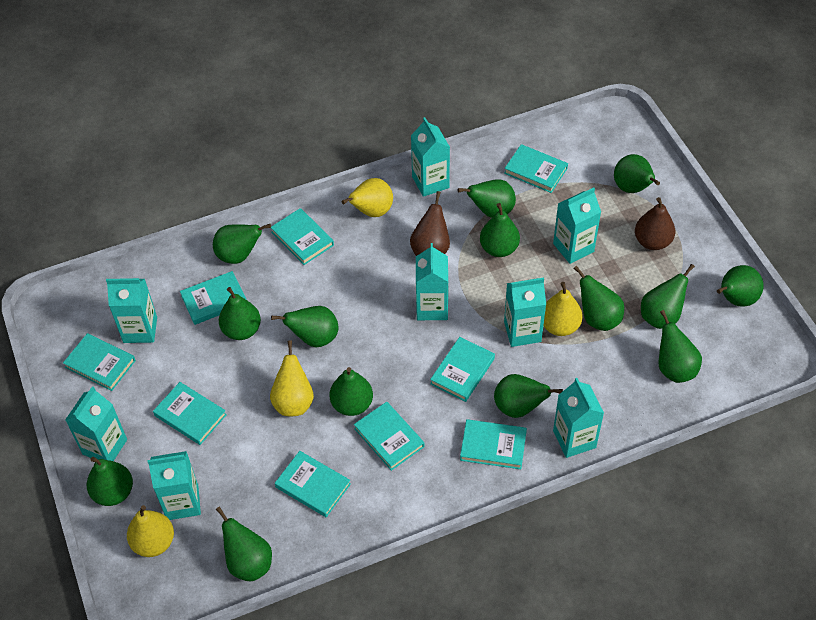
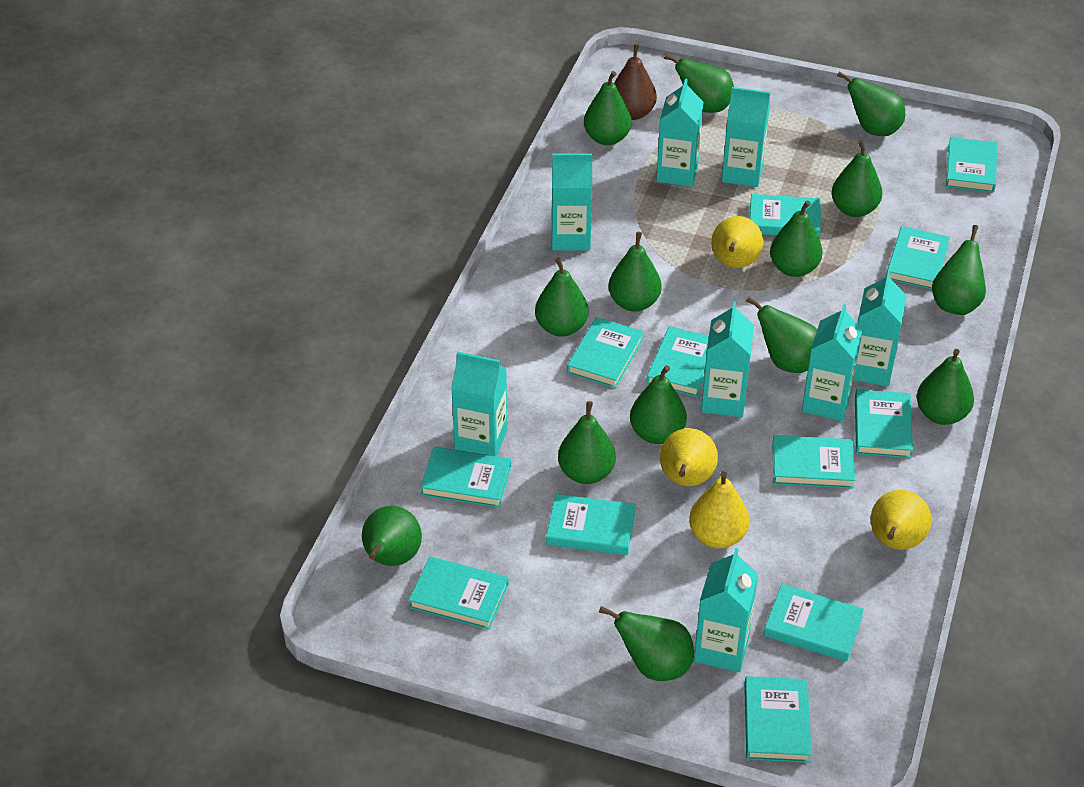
brown pear: 2 -> 1
turquoise book: 9 -> 12

